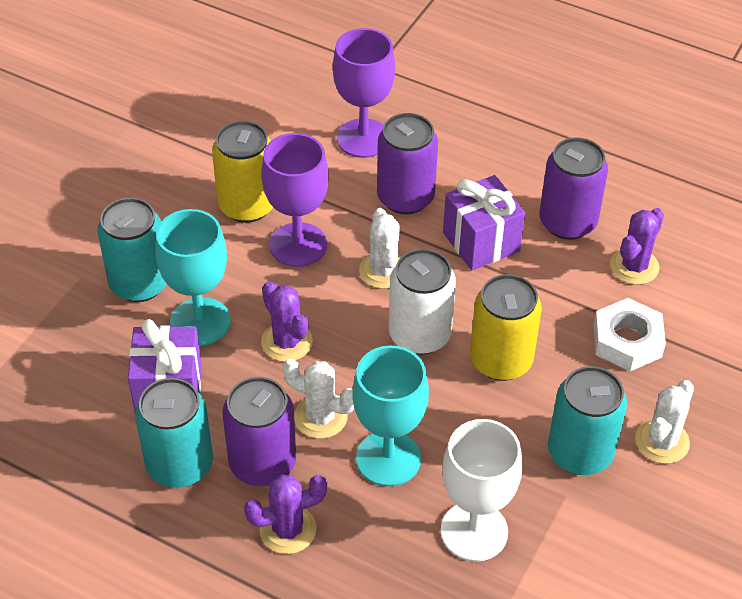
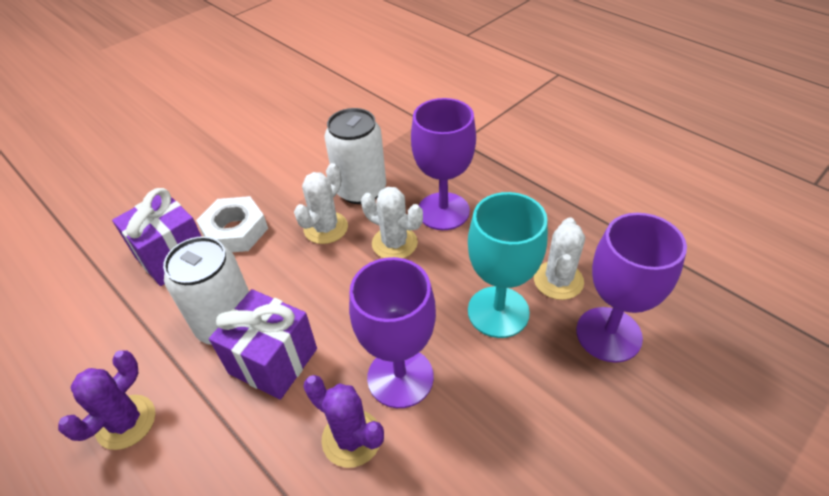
purple cactus: 3 -> 2
purple can: 3 -> 0
purple goblet: 2 -> 3
turquoise can: 3 -> 0
turquoise goblet: 2 -> 1
white can: 1 -> 2
white goblet: 1 -> 0
yellow can: 2 -> 0

